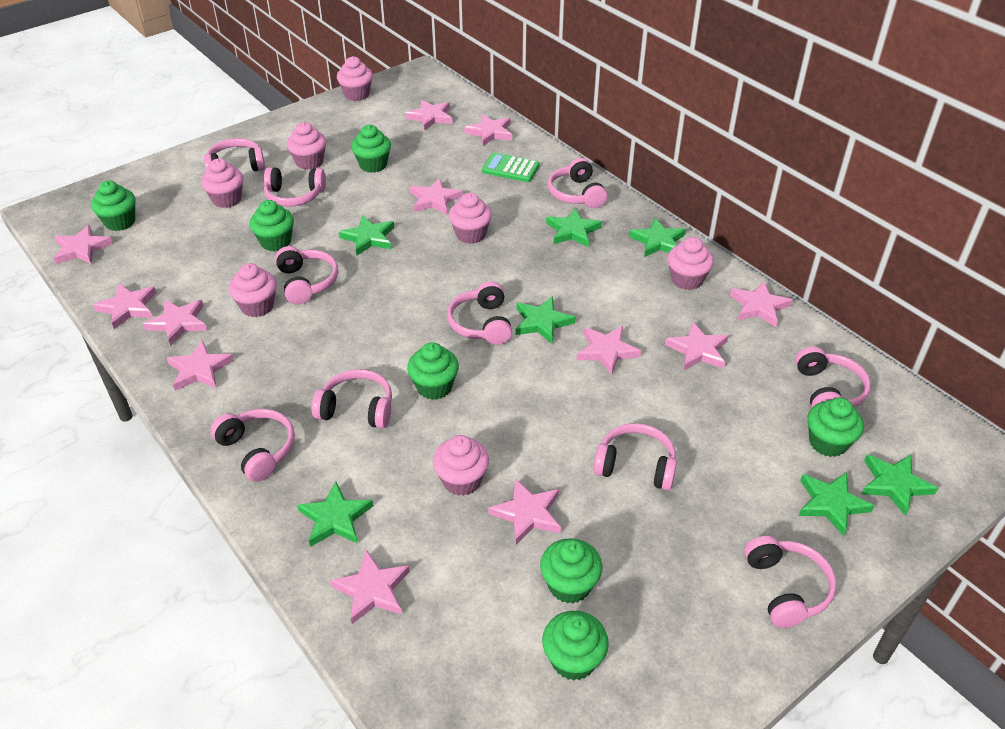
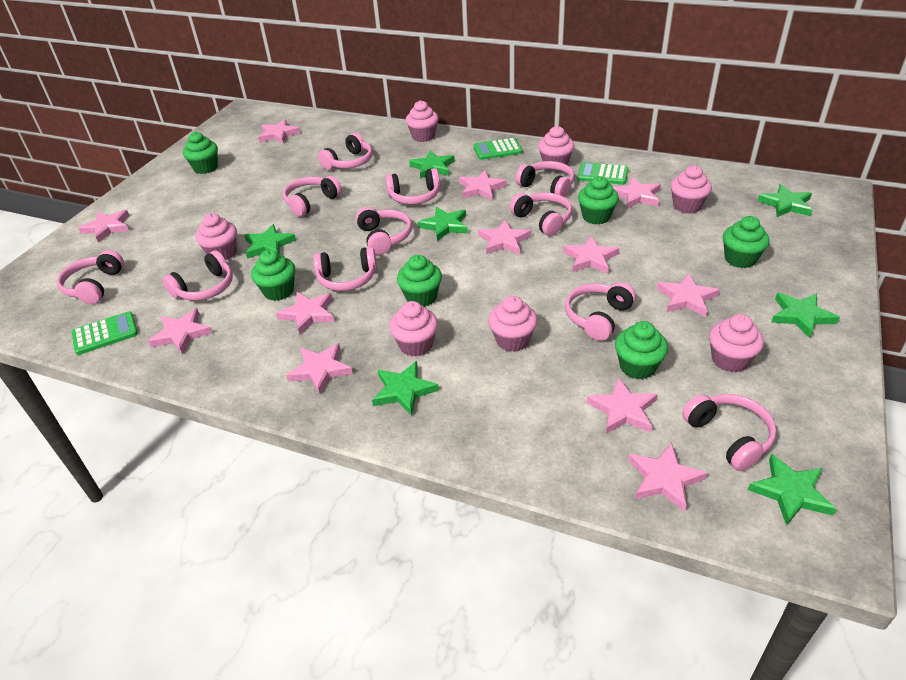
green calculator: 1 -> 3
green cupcake: 7 -> 6
pink headphones: 10 -> 11

